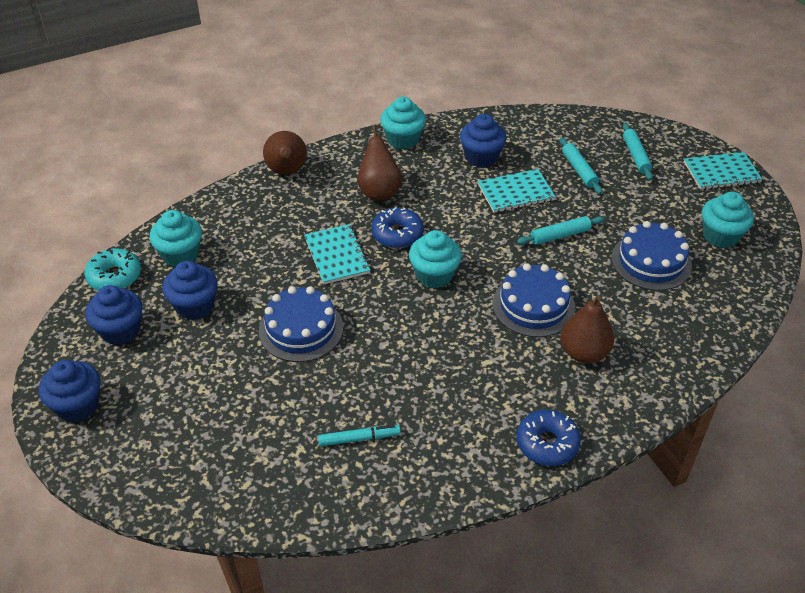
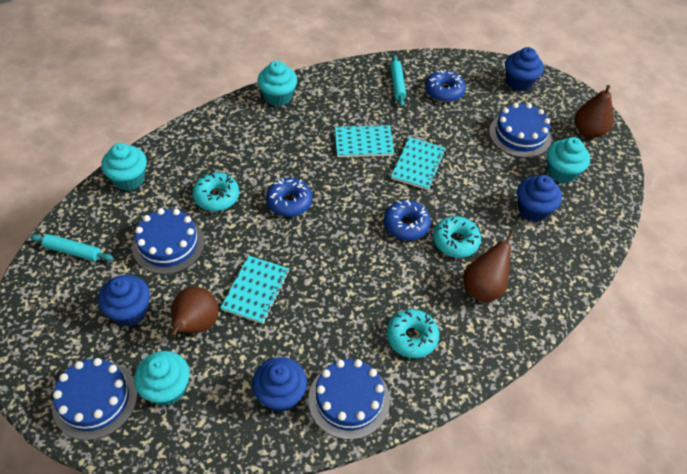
blue cake: 3 -> 4
blue donut: 2 -> 3
turquoise donut: 1 -> 3
turquoise marker: 1 -> 0
turquoise rolling pin: 3 -> 2

